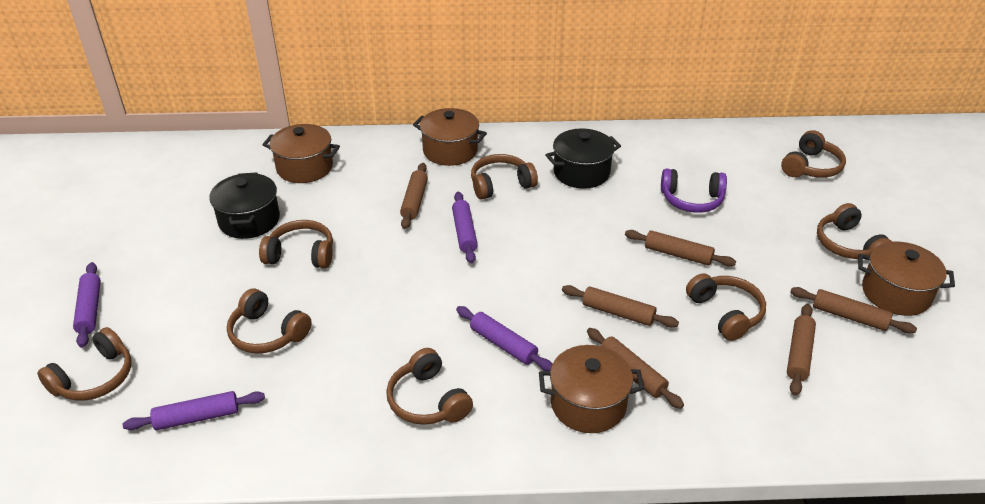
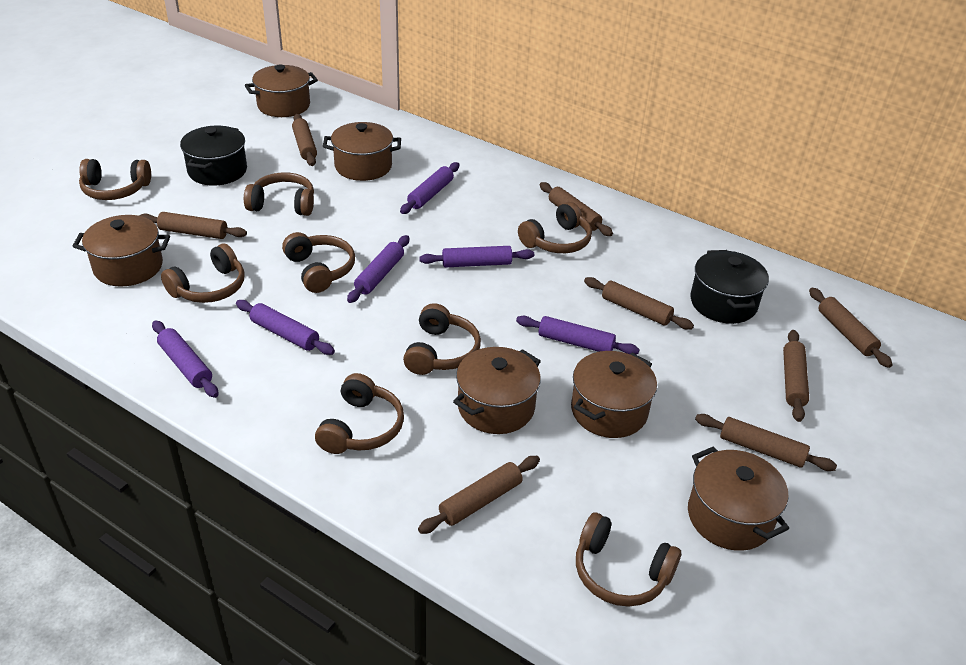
brown pot: 4 -> 6
brown rolling pin: 6 -> 8
purple headphones: 1 -> 0
purple rolling pin: 4 -> 6

